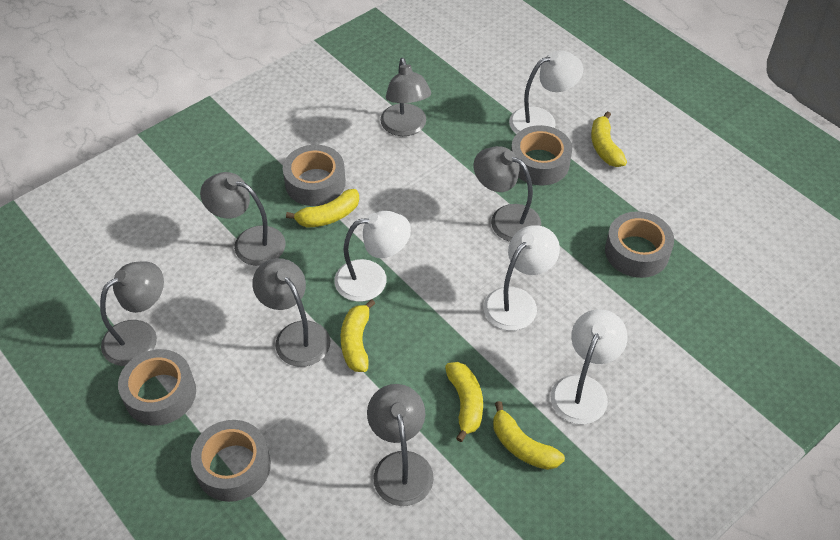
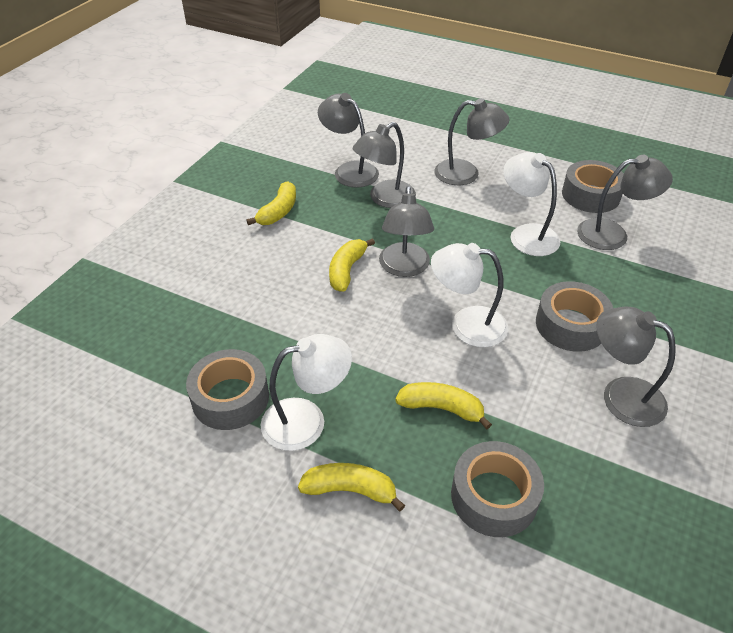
grey tape: 5 -> 4
white lamp: 4 -> 3
yellow banana: 5 -> 4

